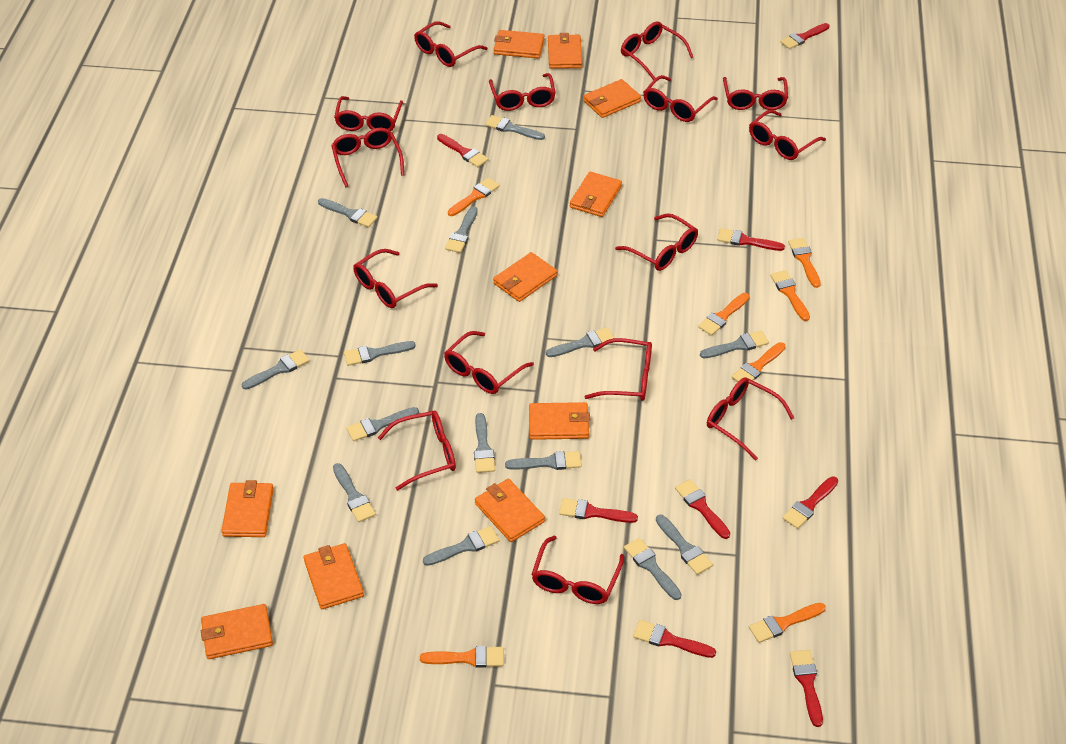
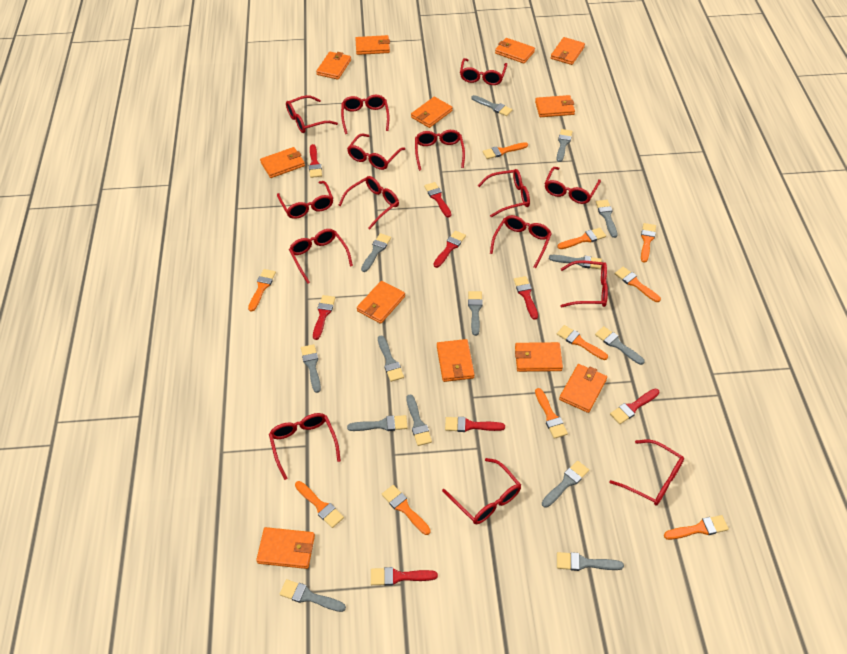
orange brush: 7 -> 10
orange wallet: 10 -> 12

